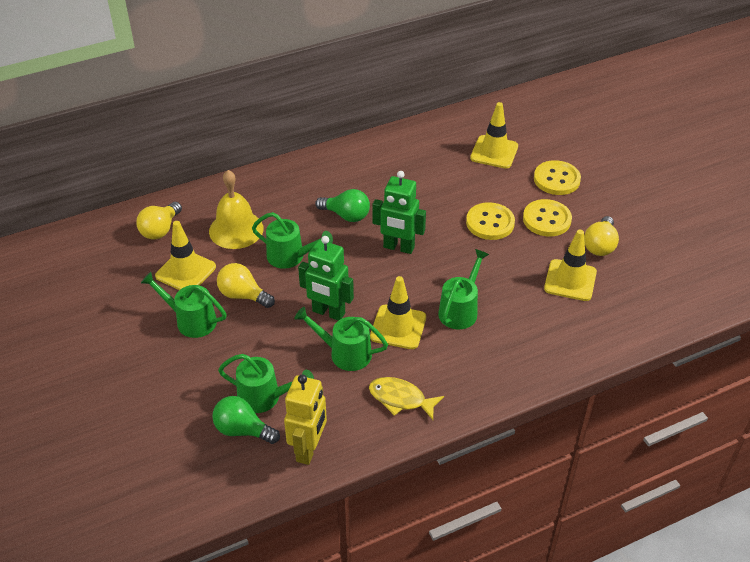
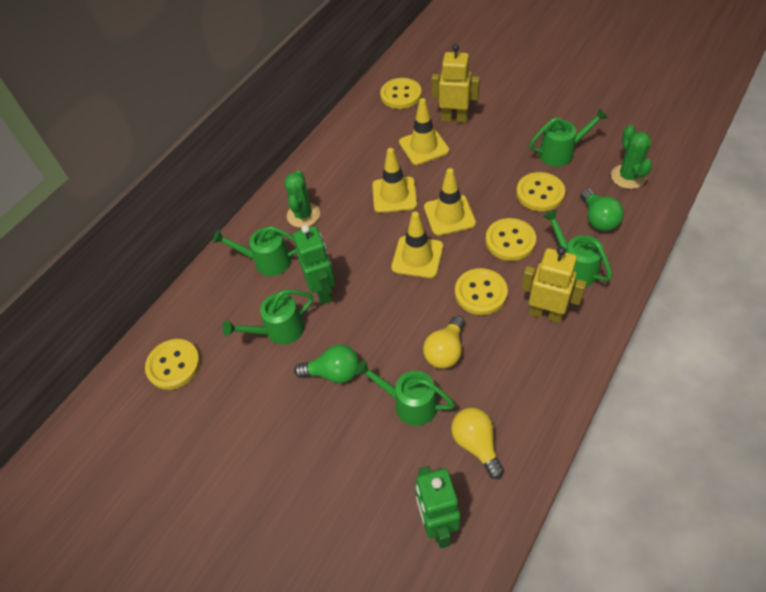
green cactus: 0 -> 2
yellow bell: 1 -> 0
yellow button: 3 -> 5
yellow fish: 1 -> 0
yellow light bulb: 3 -> 2
yellow robot: 1 -> 2

